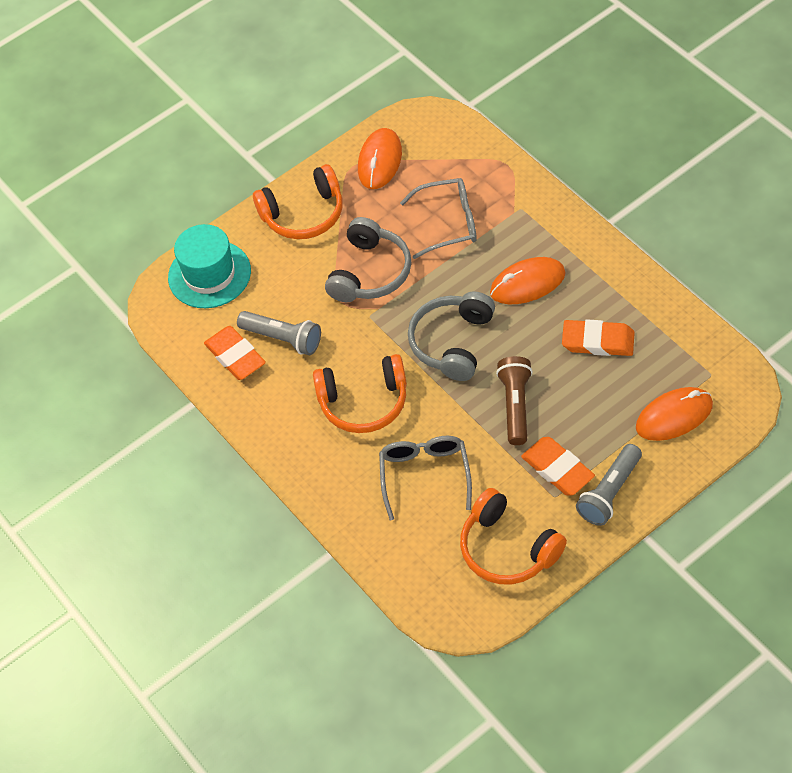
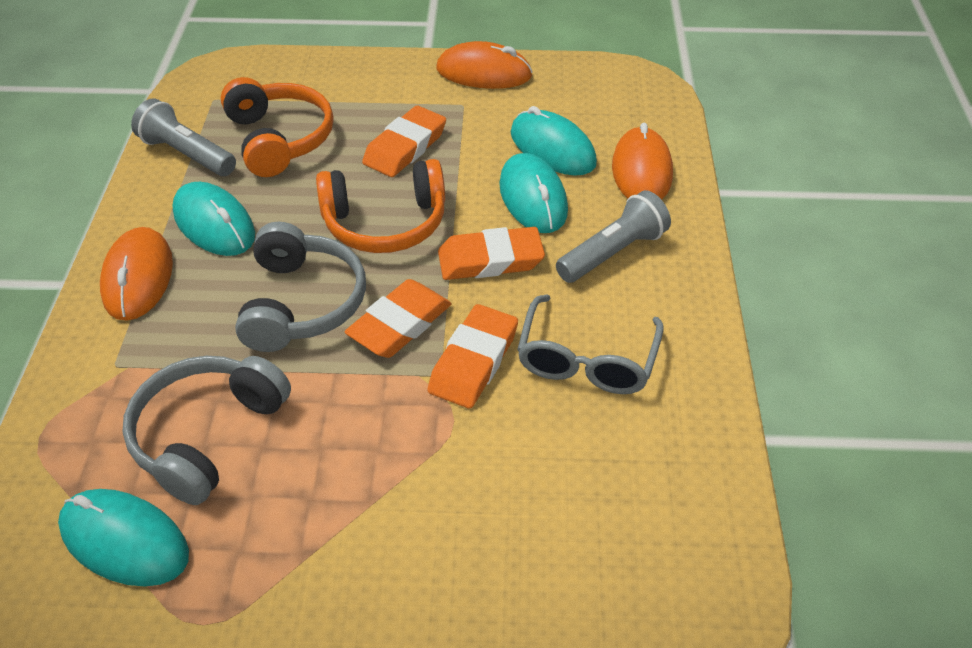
brown flashlight: 1 -> 0
grey glasses: 2 -> 1
orange eraser: 3 -> 4
orange headphones: 3 -> 2
turquoise hat: 1 -> 0
turquoise mouse: 0 -> 4

